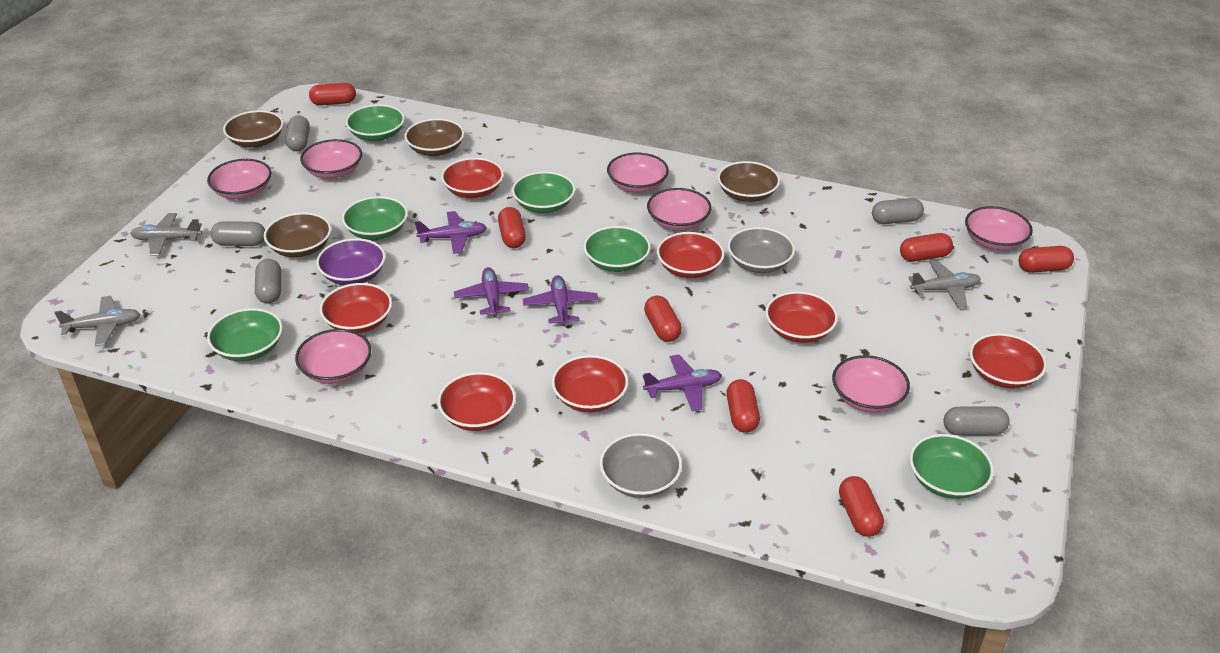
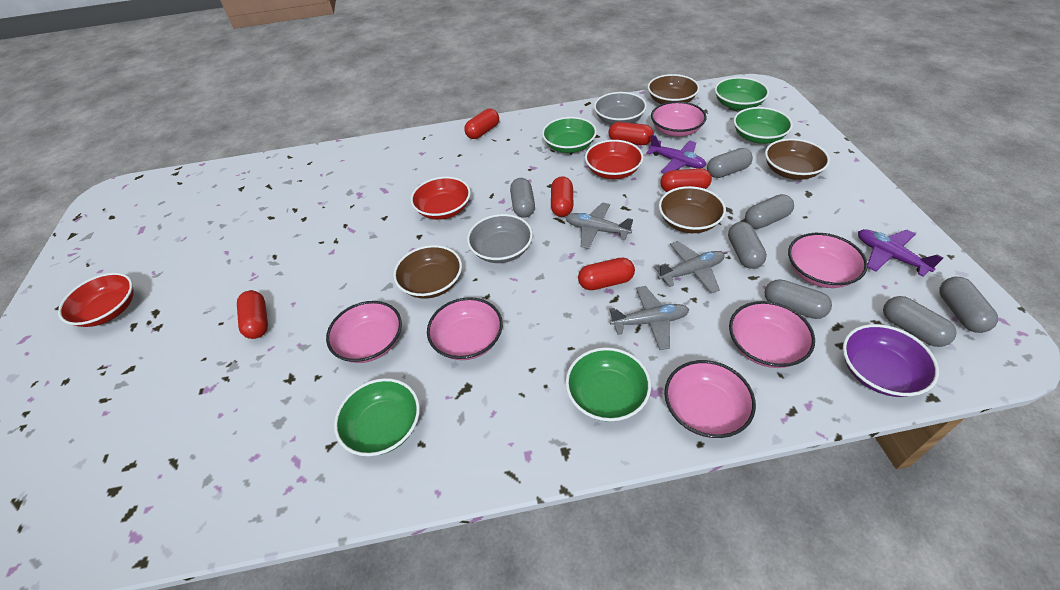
green bowl: 6 -> 5
grey capsule: 5 -> 7
pink bowl: 7 -> 6
purple plane: 4 -> 2
red bowl: 7 -> 3
red capsule: 7 -> 6

